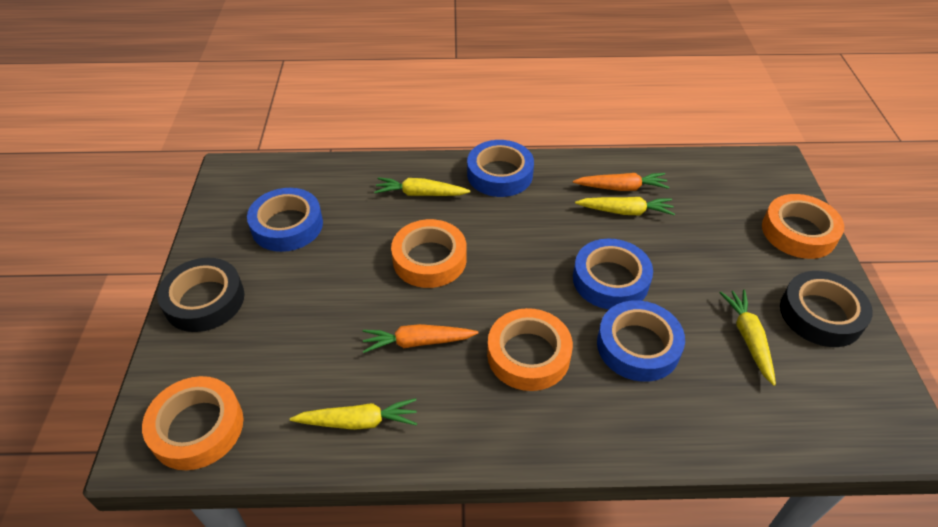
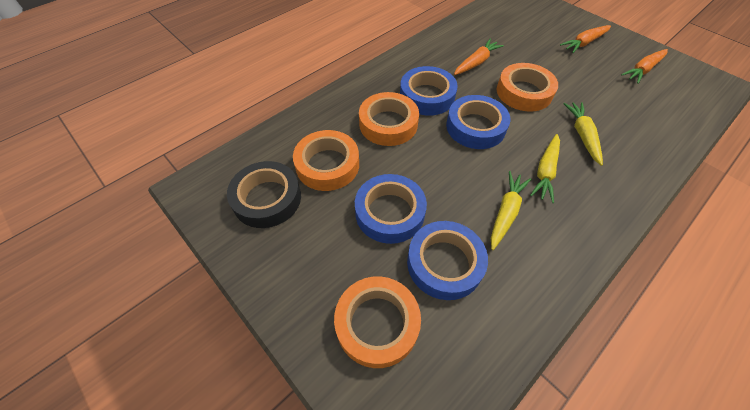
black tape: 2 -> 1
orange carrot: 2 -> 3
yellow carrot: 4 -> 3

